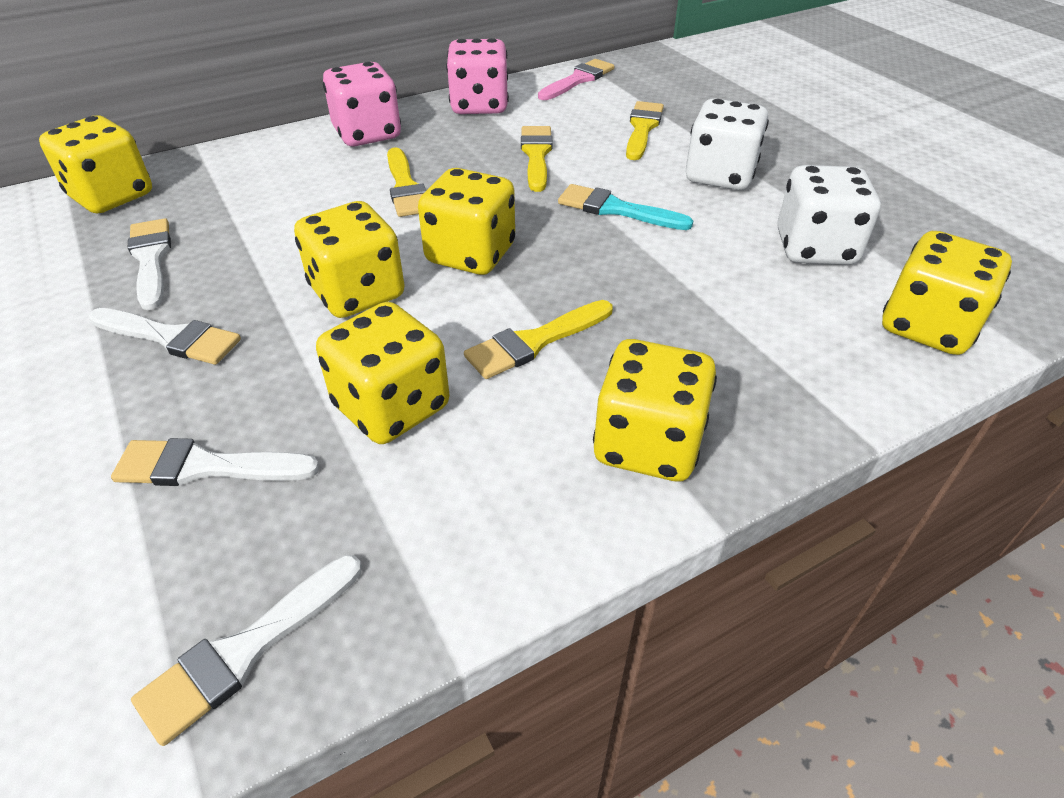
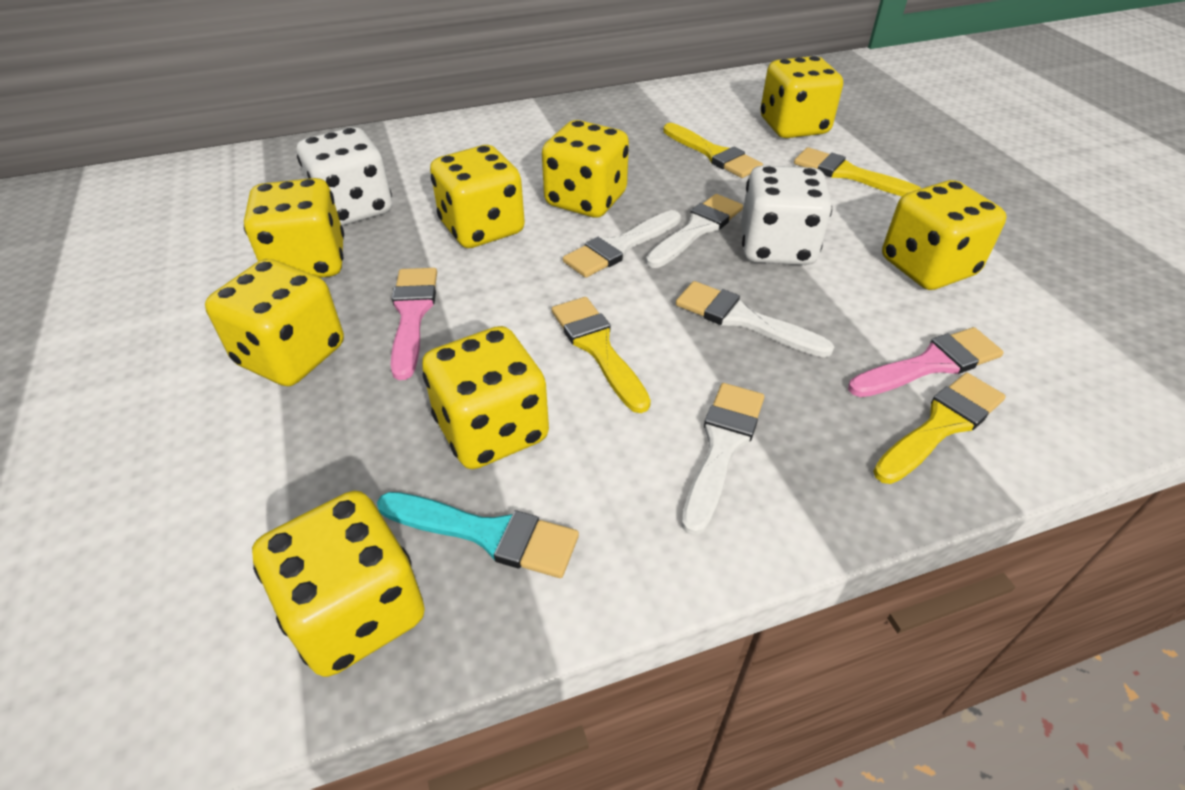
pink brush: 1 -> 2
pink dice: 2 -> 0
yellow dice: 6 -> 8

